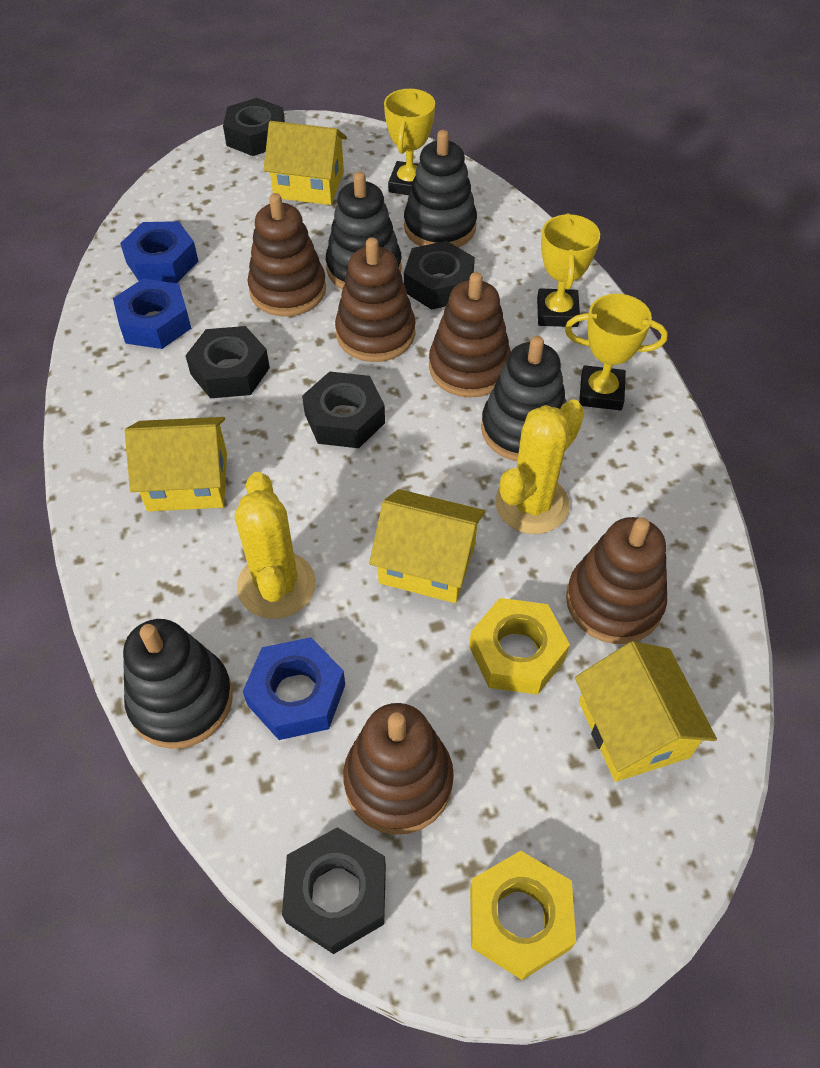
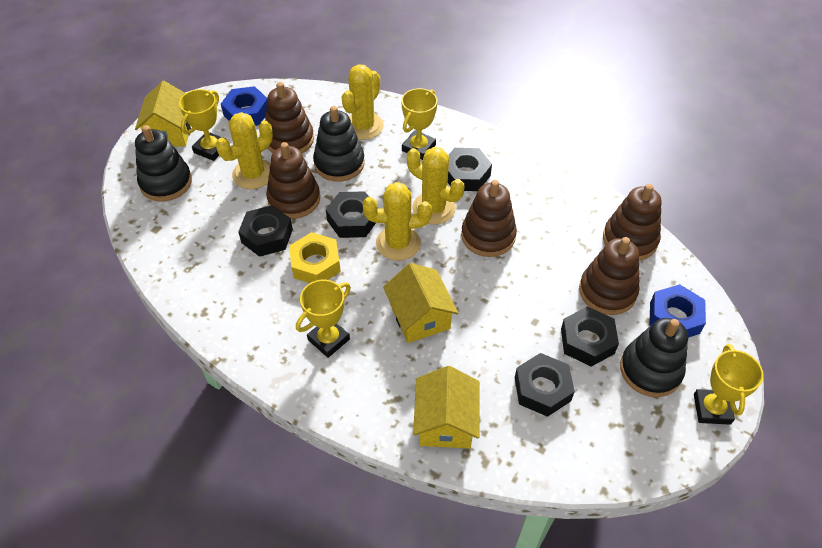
black stacking toy: 4 -> 3
blue nut: 3 -> 2
yellow cactus: 2 -> 4
yellow house: 4 -> 3
yellow nut: 2 -> 1
yellow trophy: 3 -> 4

